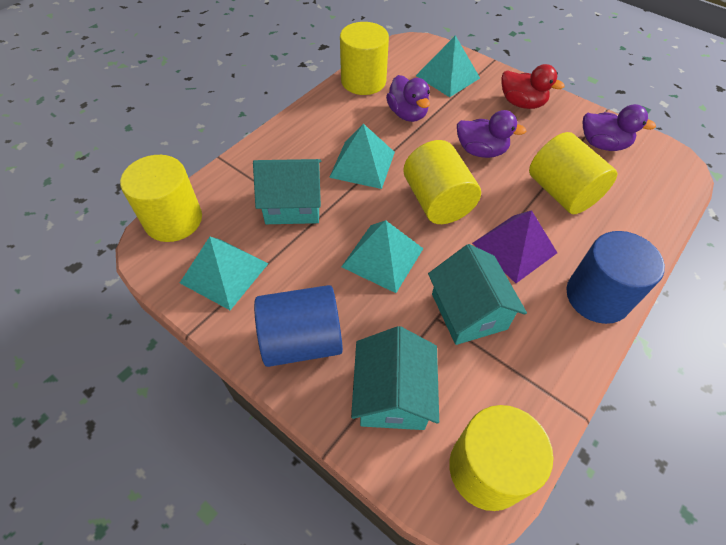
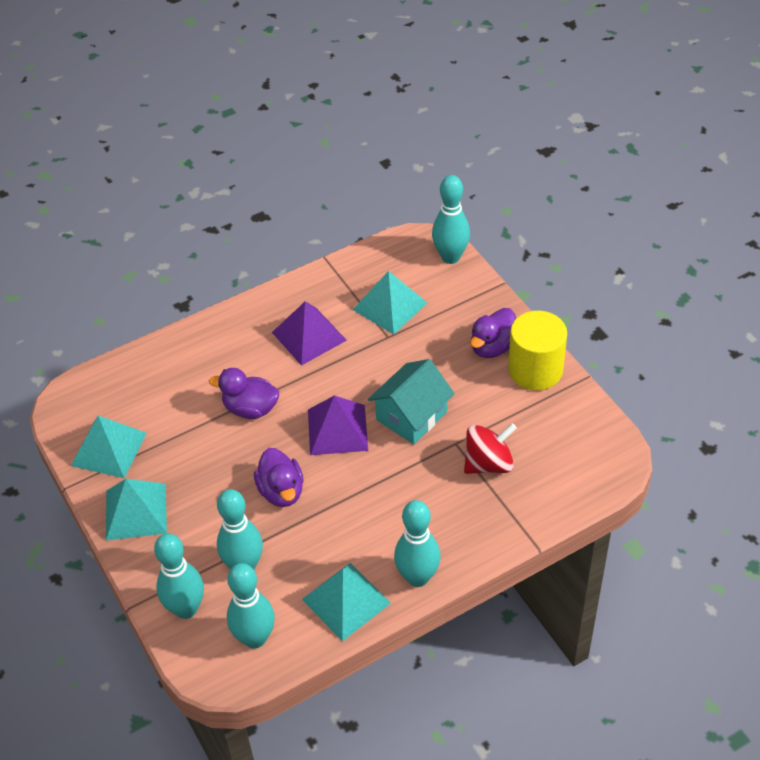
blue cylinder: 2 -> 0
purple pyramid: 1 -> 2
red duck: 1 -> 0
red spinning top: 0 -> 1
turquoise bowling pin: 0 -> 5
turquoise house: 3 -> 1
yellow cylinder: 5 -> 1

